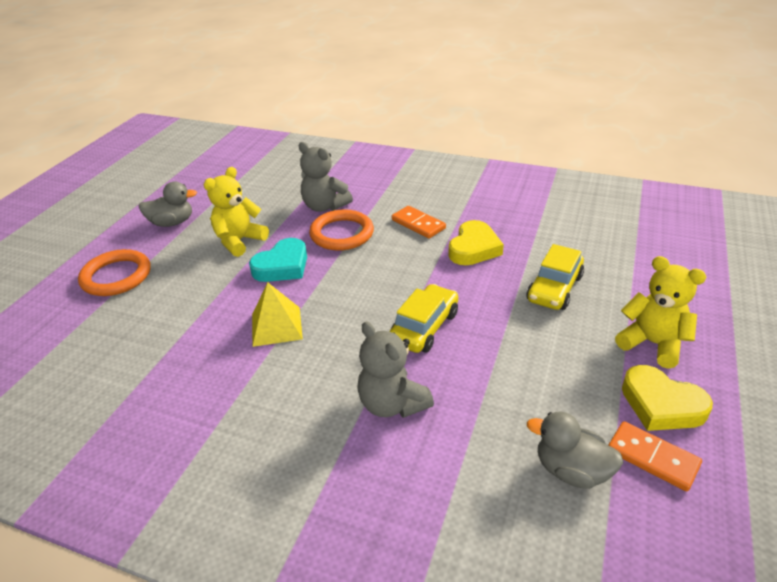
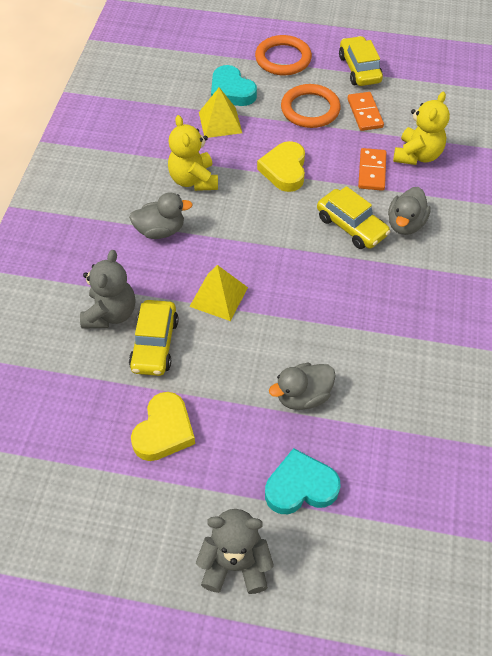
grey duck: 2 -> 3
turquoise heart: 1 -> 2
yellow car: 2 -> 3
yellow pyramid: 1 -> 2

